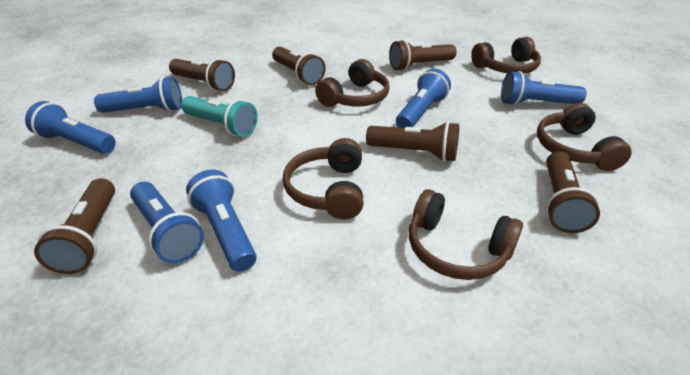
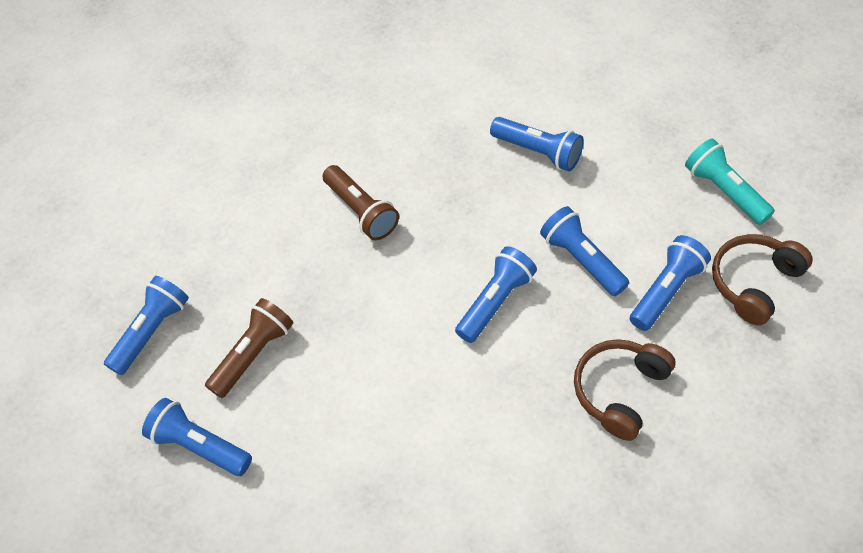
brown flashlight: 6 -> 2
brown headphones: 5 -> 2

